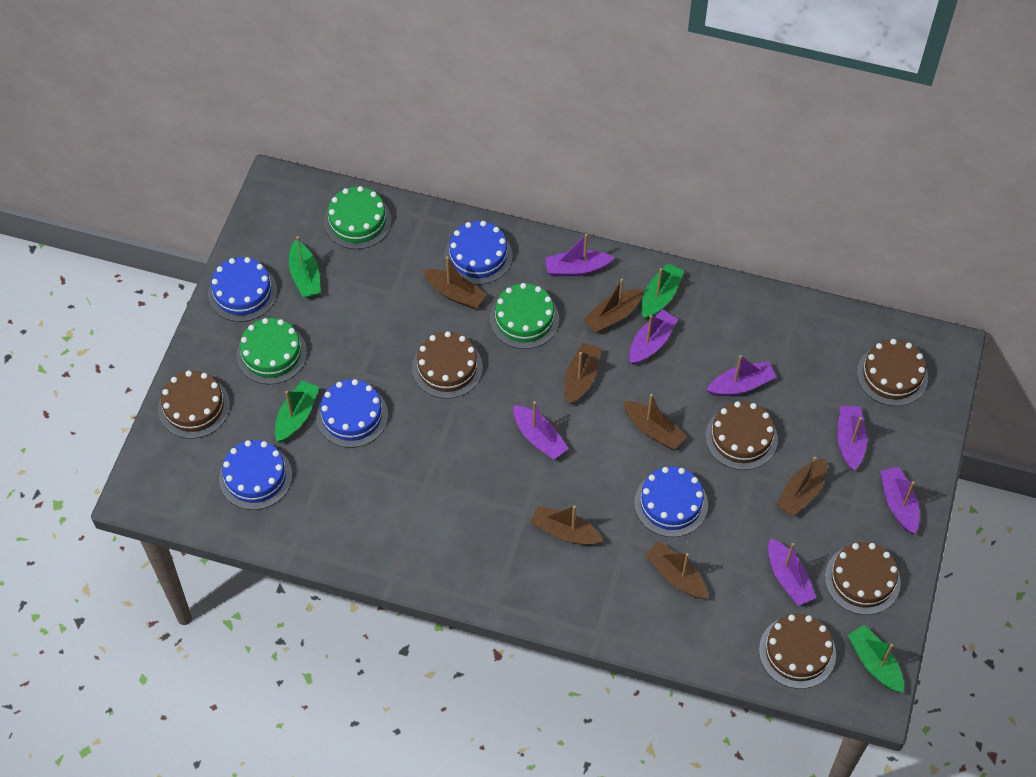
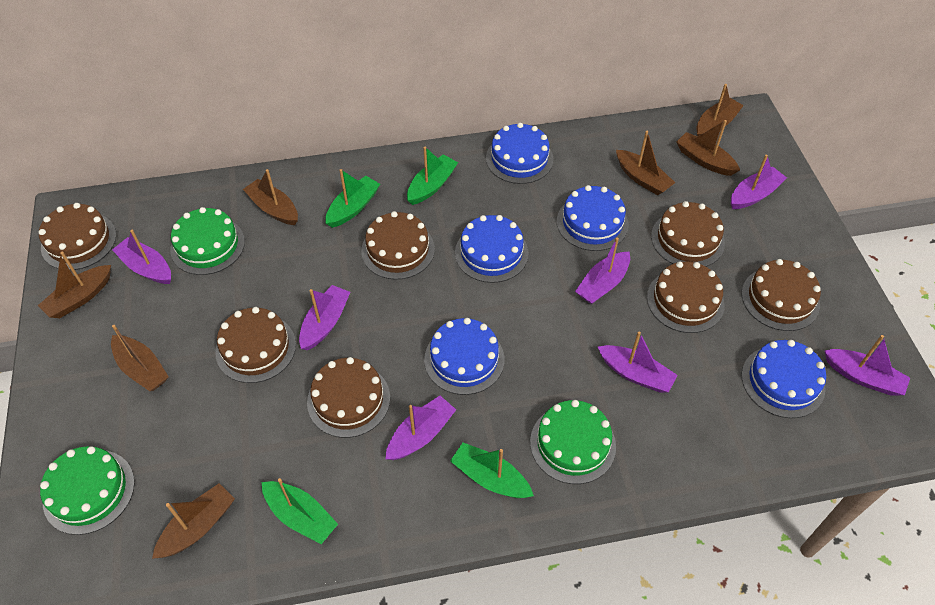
brown cake: 6 -> 7

